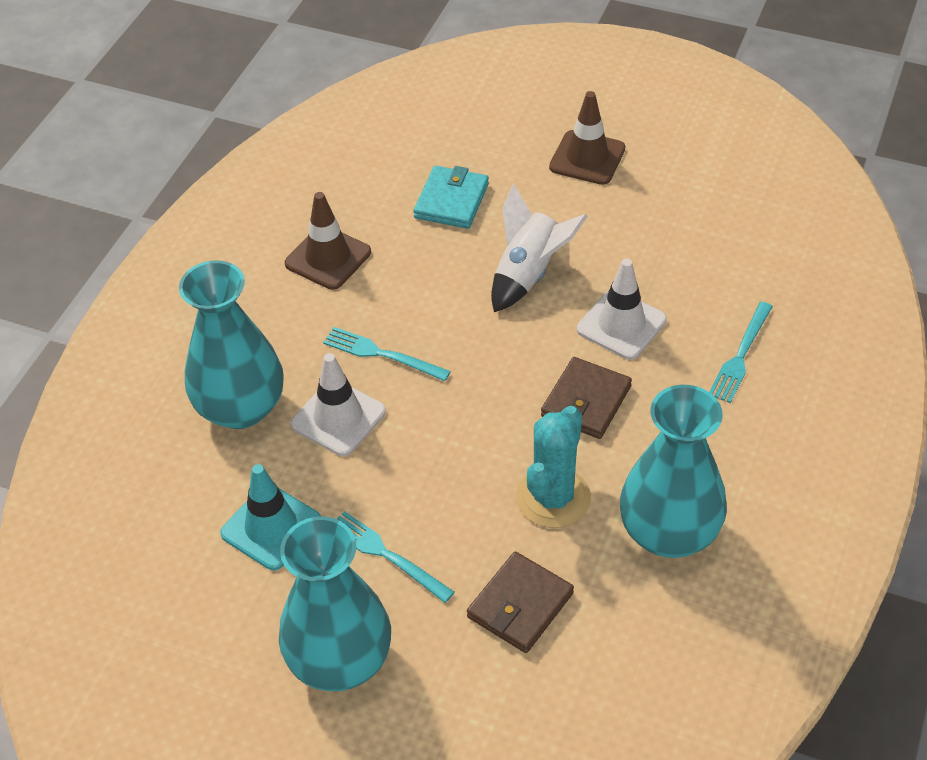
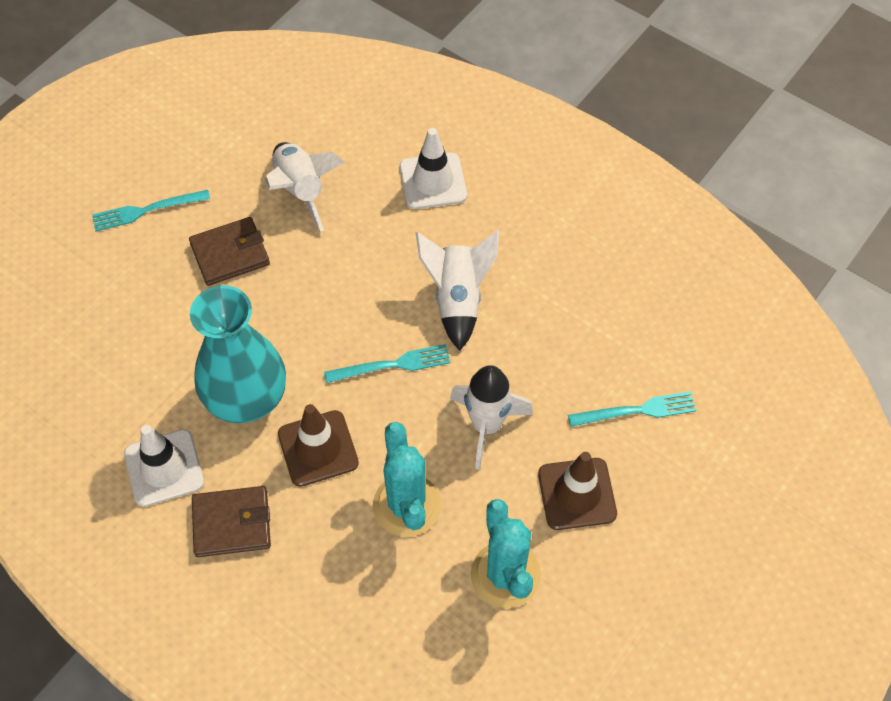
turquoise cactus: 1 -> 2
turquoise traffic cone: 1 -> 0
turquoise vase: 3 -> 1
turquoise wallet: 1 -> 0
white rocket: 1 -> 3

